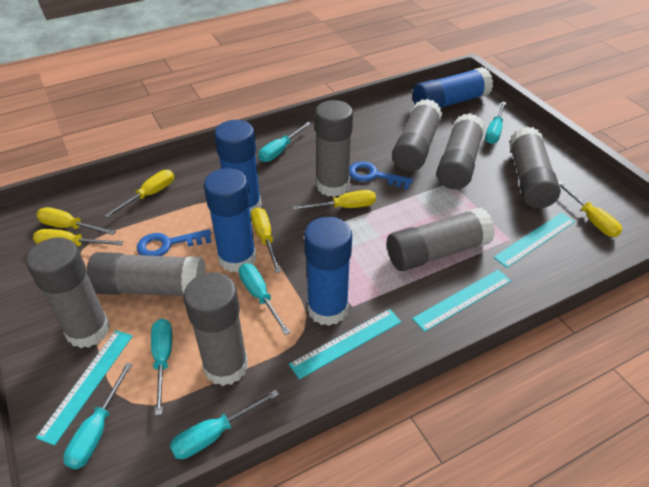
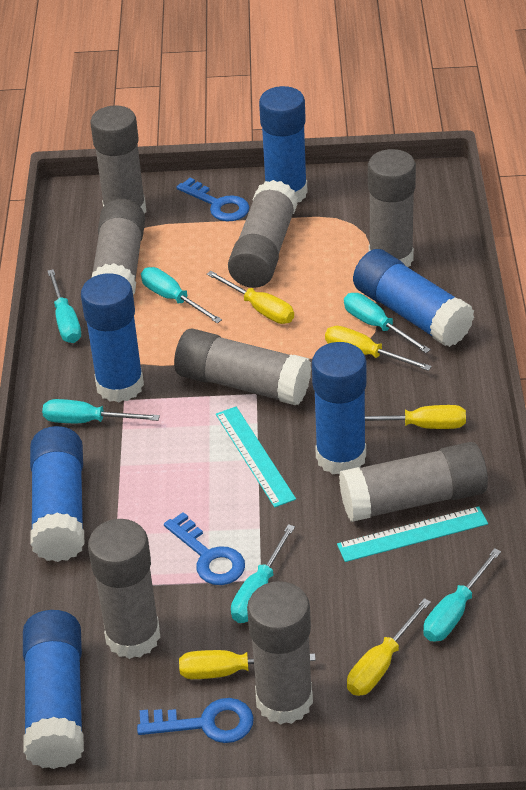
blue glue stick: 4 -> 6
blue key: 2 -> 3
turquoise ruler: 4 -> 2
yellow screwdriver: 6 -> 5

